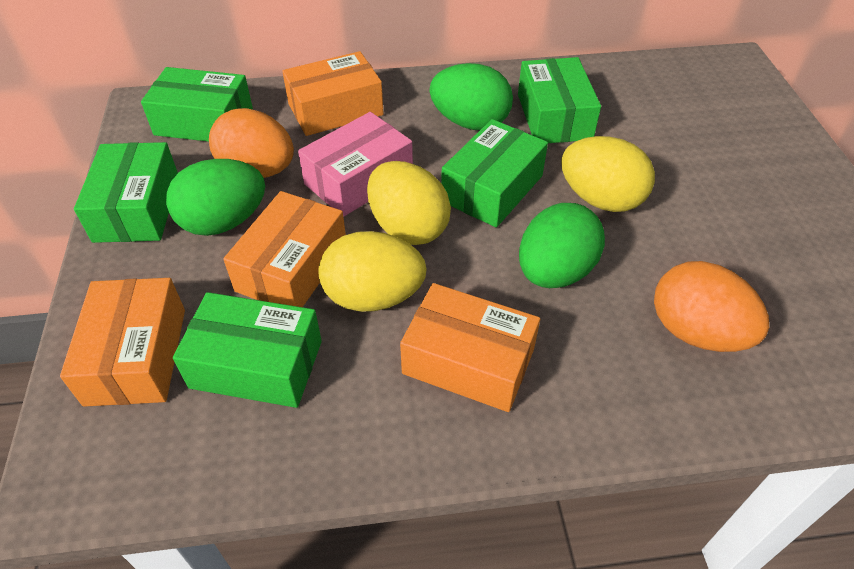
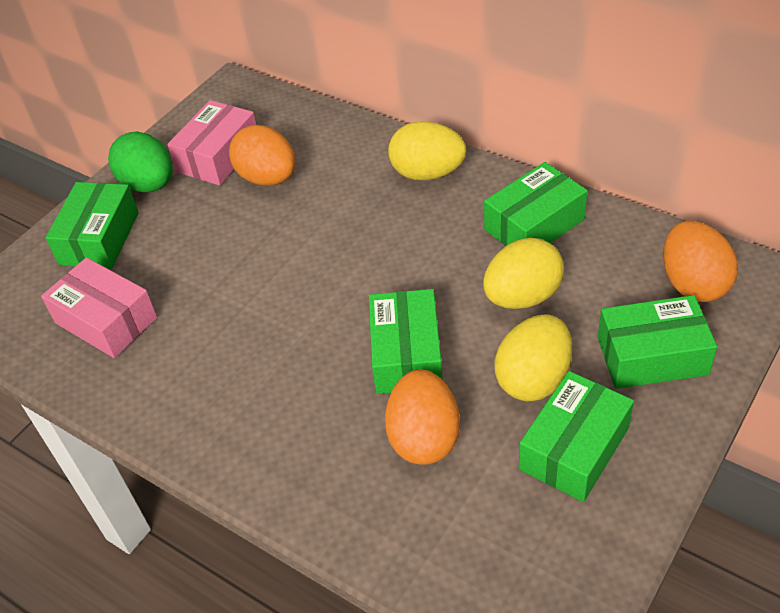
green egg: 3 -> 1
orange box: 4 -> 0
orange egg: 2 -> 3
pink box: 1 -> 2

